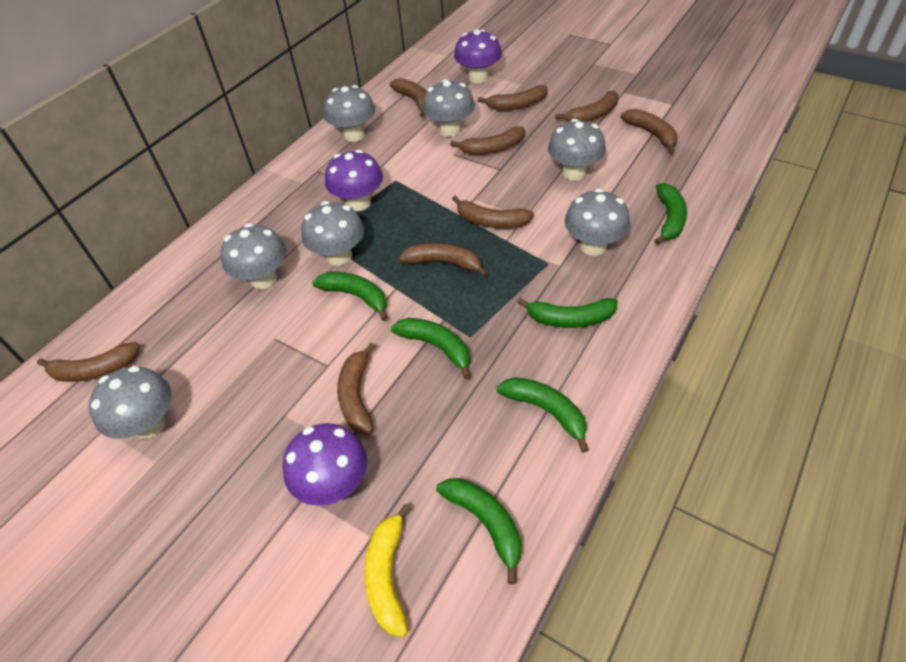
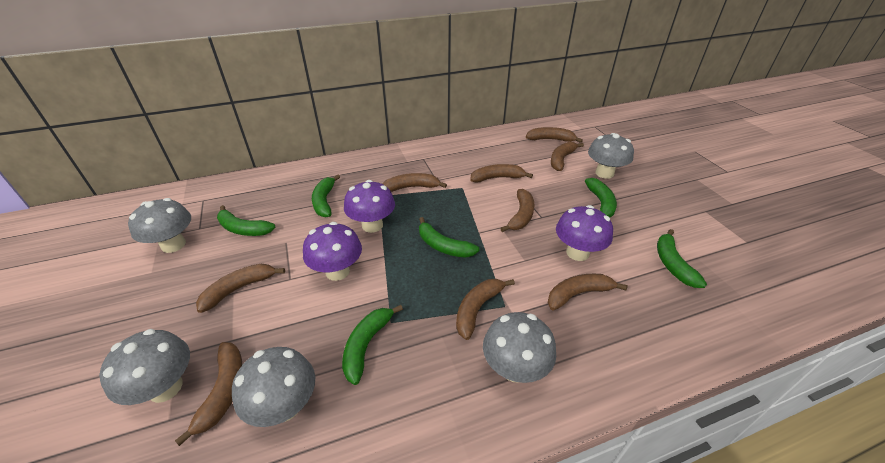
grey mushroom: 7 -> 5
yellow banana: 1 -> 0

